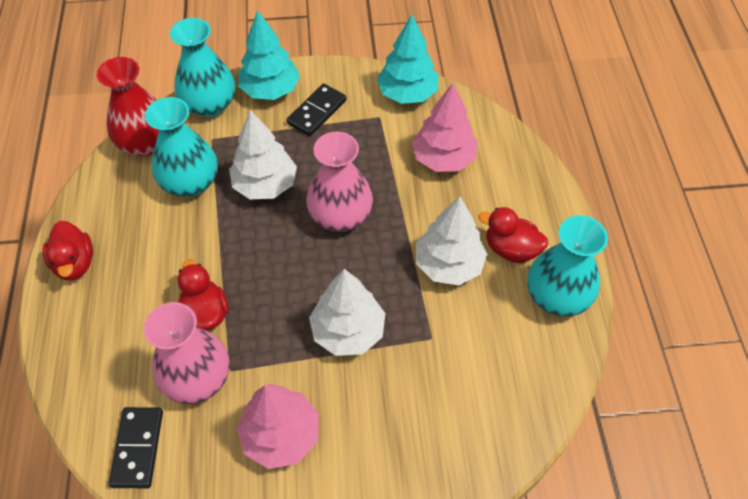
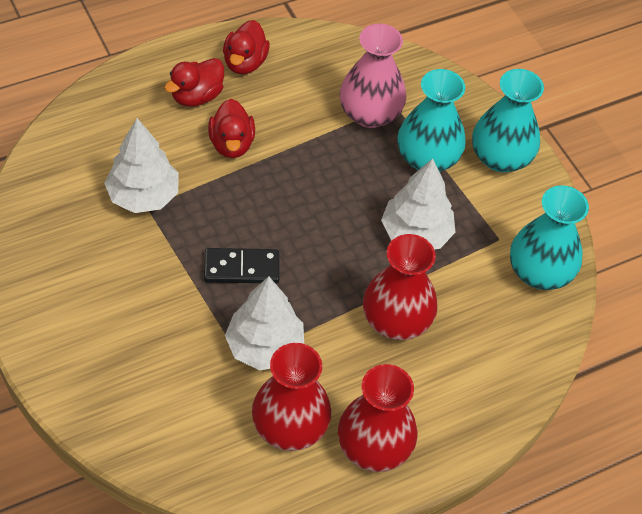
black domino: 2 -> 1
pink tree: 2 -> 0
pink vase: 2 -> 1
red vase: 1 -> 3
turquoise tree: 2 -> 0

